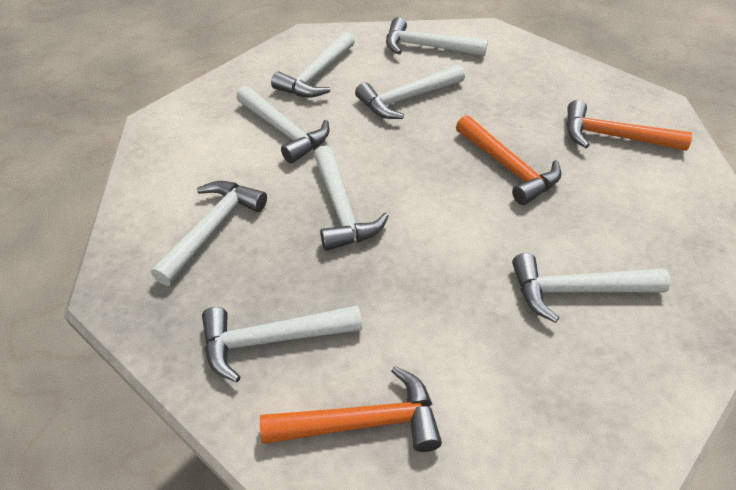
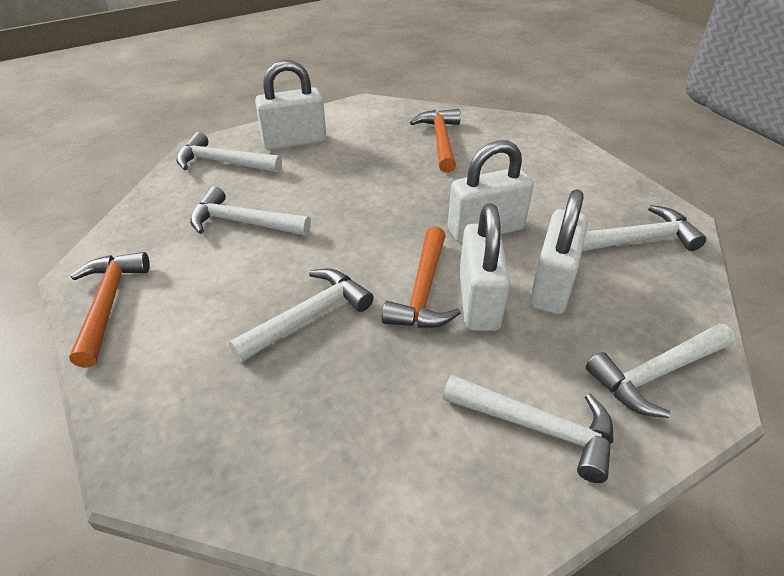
white hammer: 8 -> 6
white padlock: 0 -> 4

